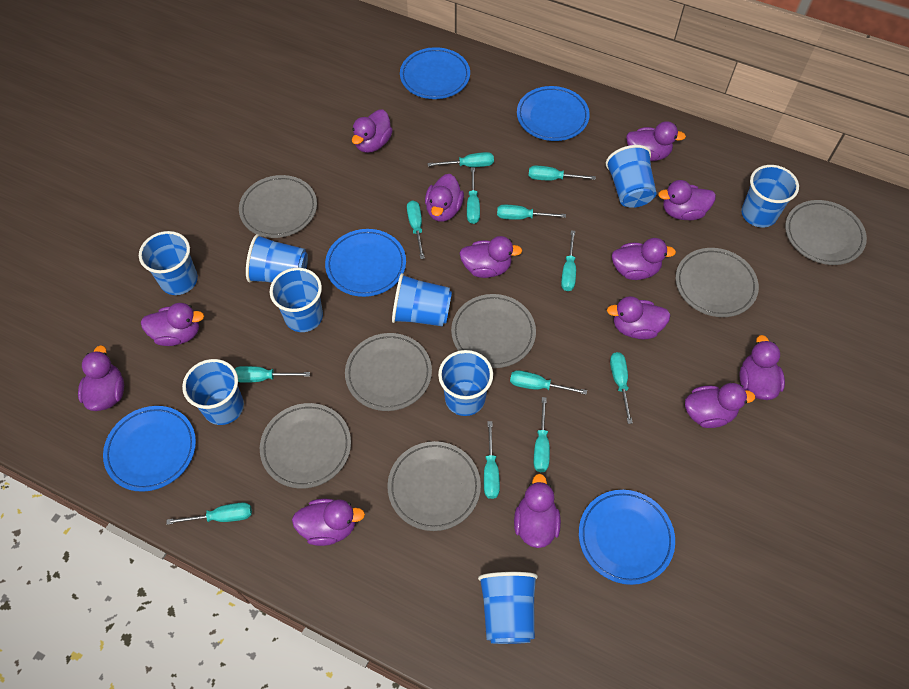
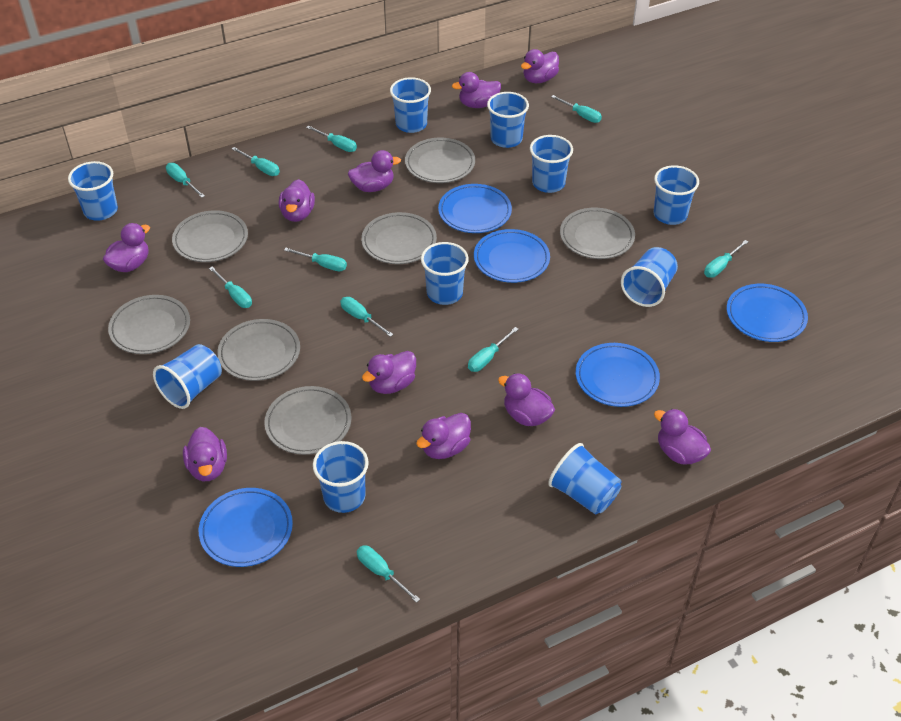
blue cup: 9 -> 10
purple duck: 13 -> 10
turquoise screwdriver: 12 -> 10

